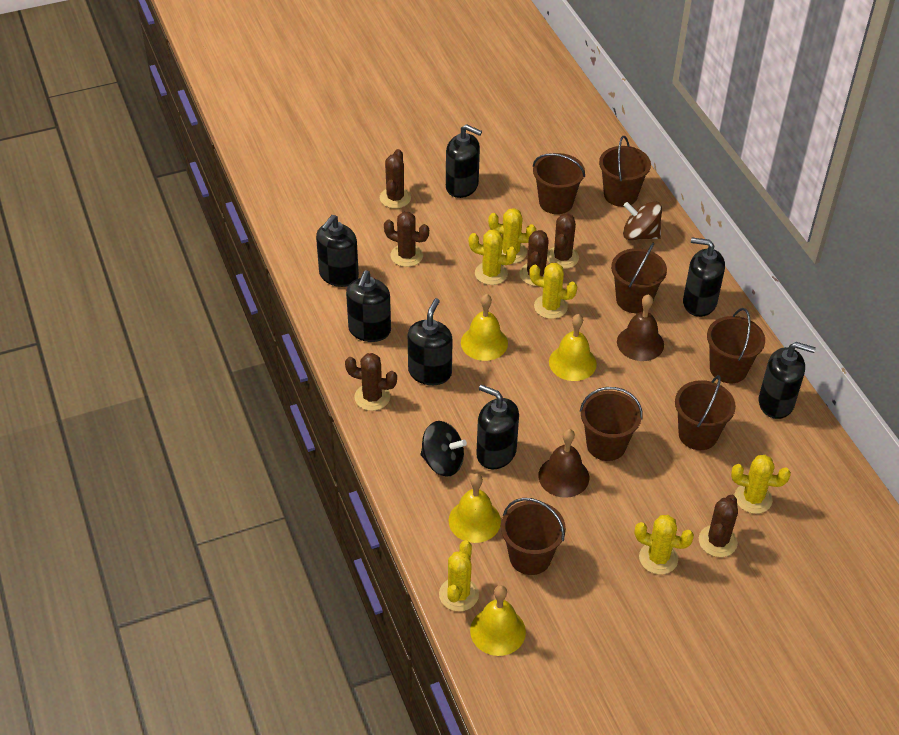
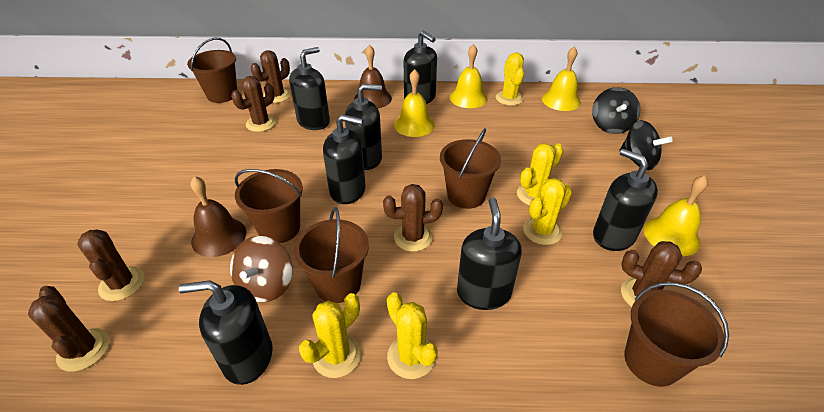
black spinning top: 1 -> 2
brown bucket: 7 -> 5
yellow cactus: 6 -> 5

